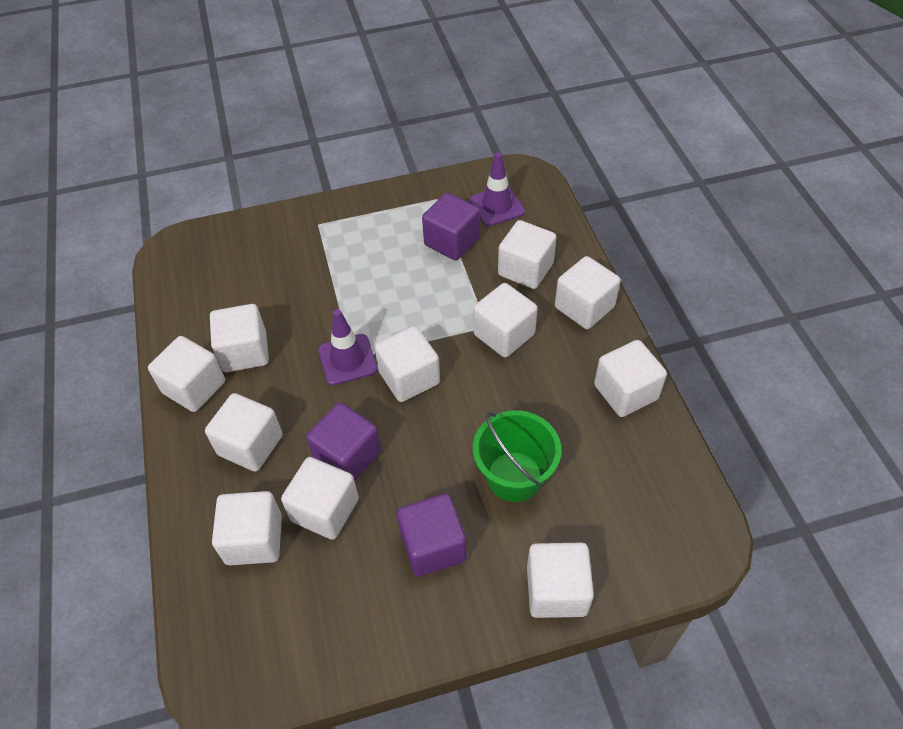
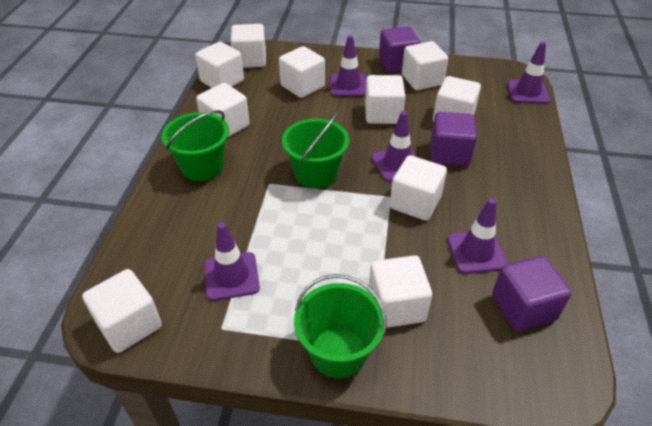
green bucket: 1 -> 3
purple traffic cone: 2 -> 5
white cube: 11 -> 10

